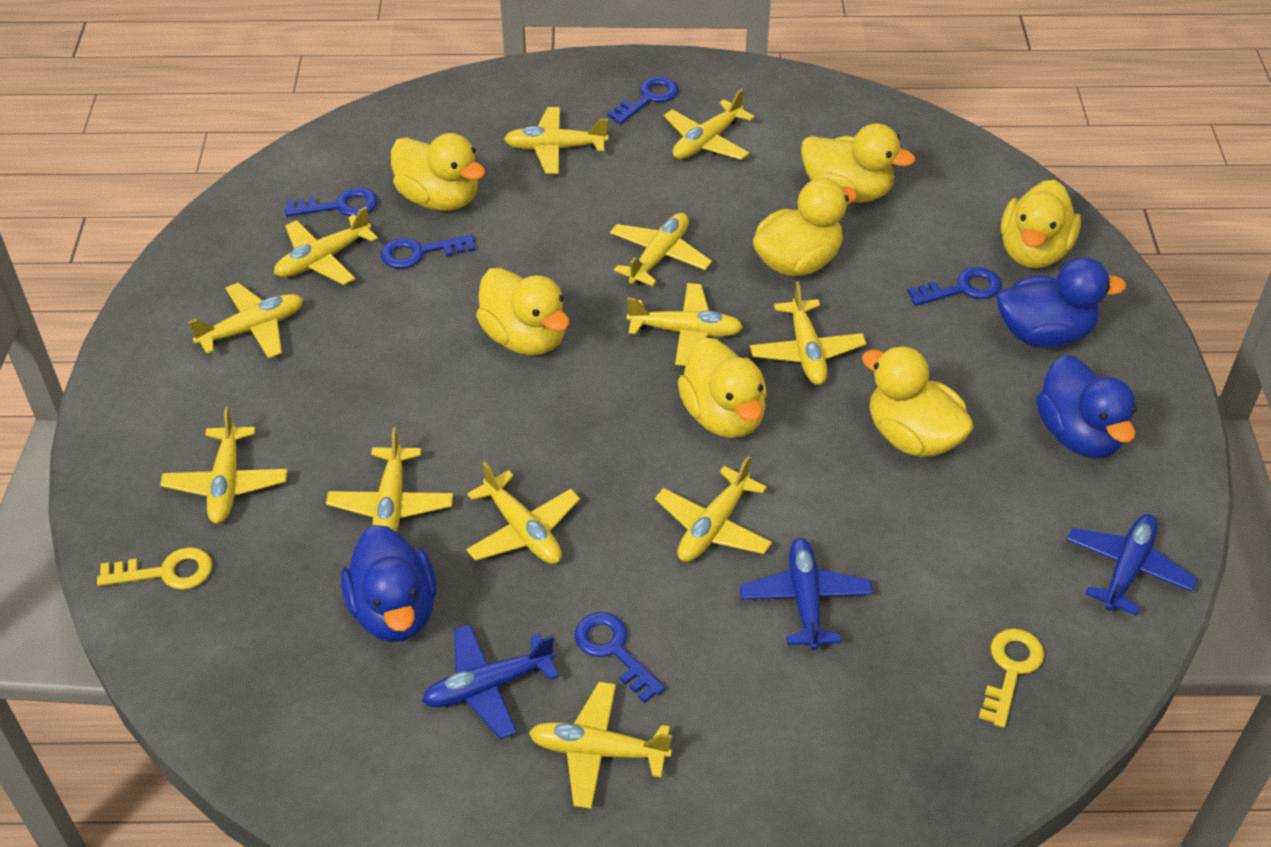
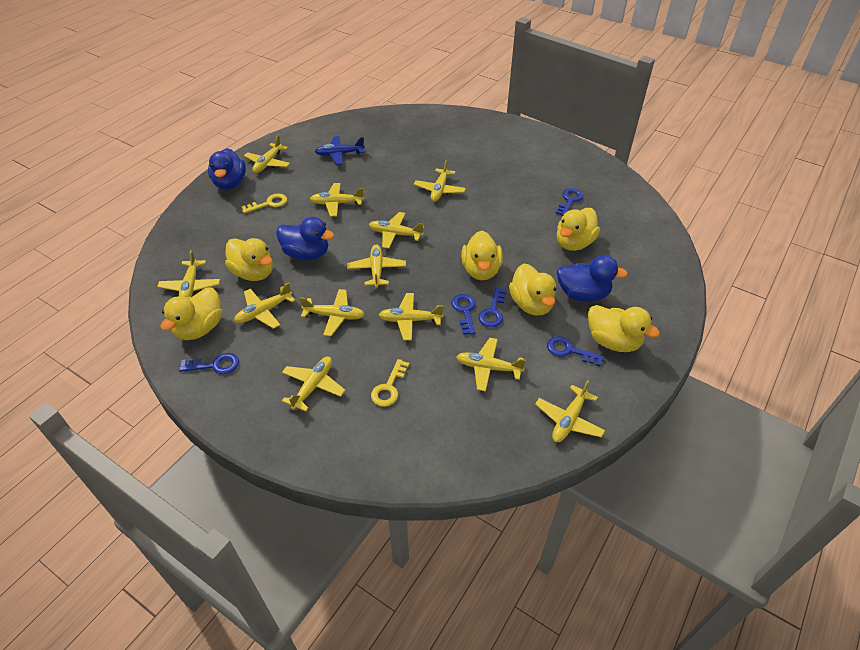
blue plane: 3 -> 1
yellow duck: 7 -> 6

